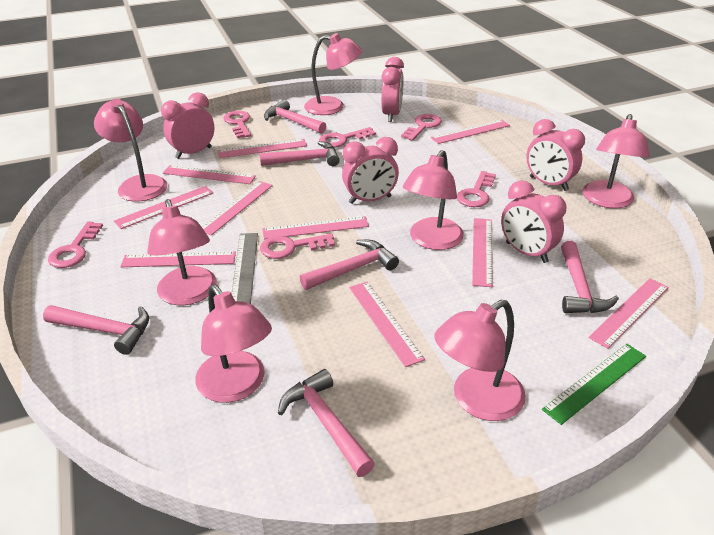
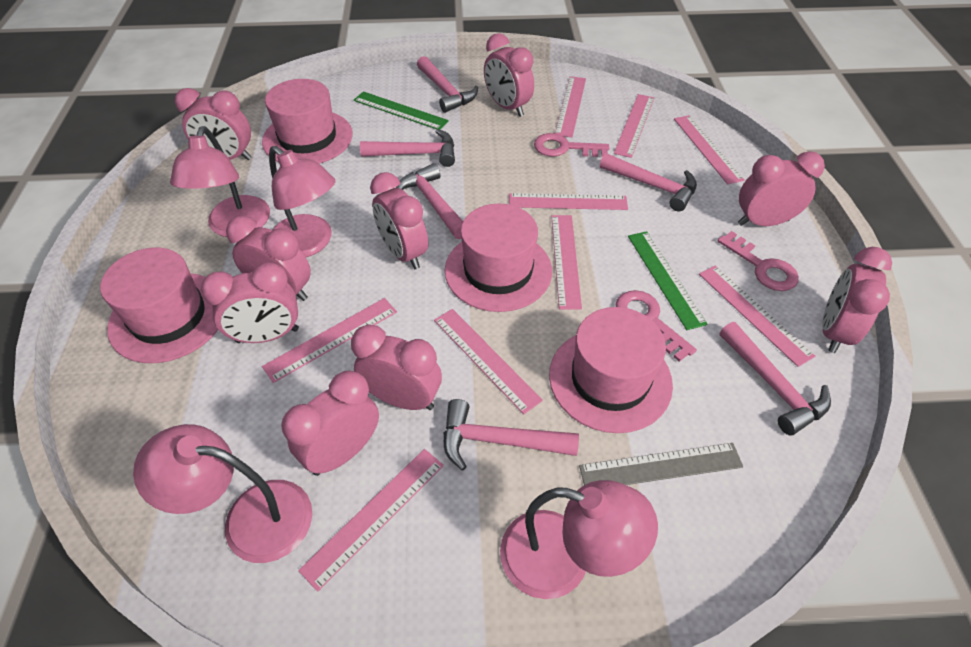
green ruler: 1 -> 2
pink clock: 5 -> 9
pink hat: 0 -> 4
pink key: 6 -> 3
pink lamp: 7 -> 4
pink ruler: 10 -> 9

